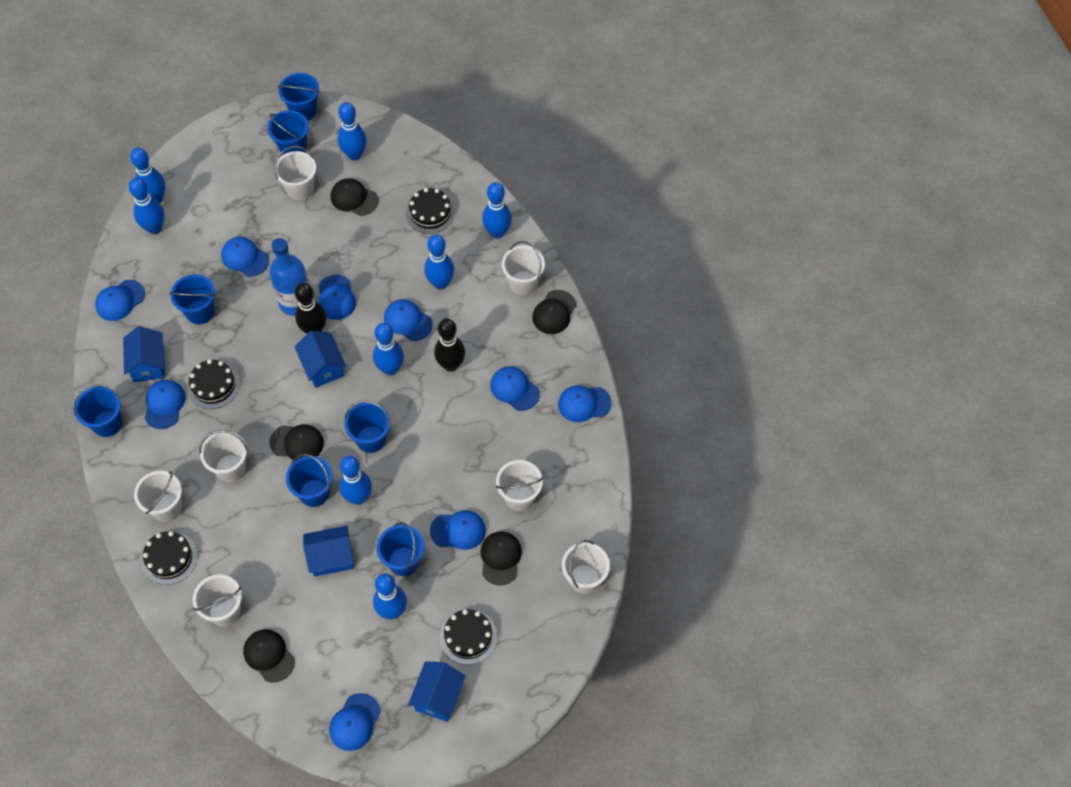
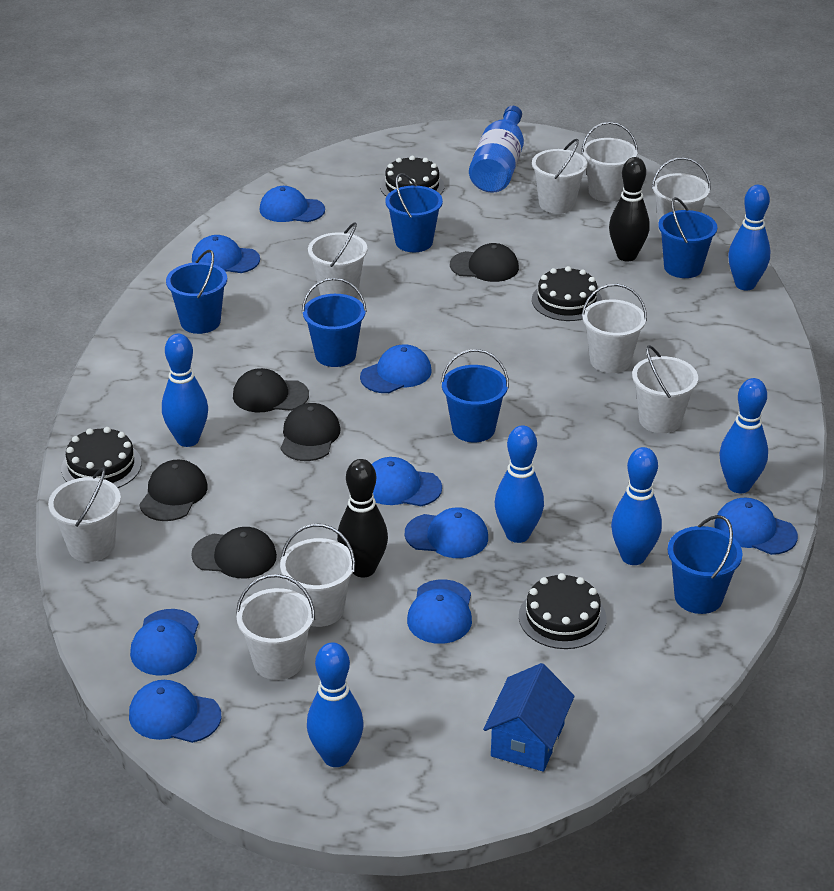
blue bowling pin: 8 -> 6
blue bucket: 7 -> 6
blue house: 4 -> 1
white bucket: 7 -> 9

